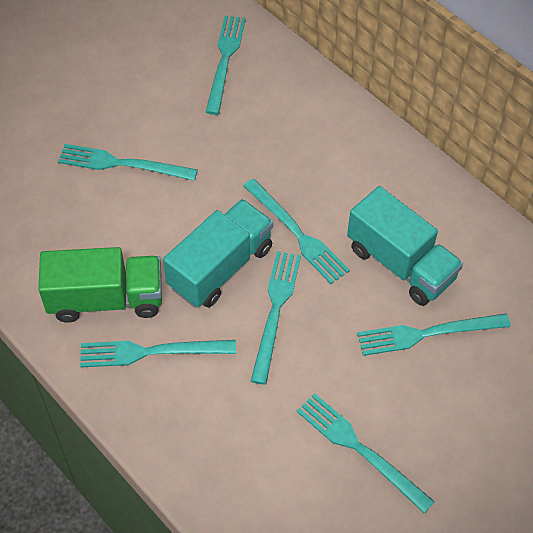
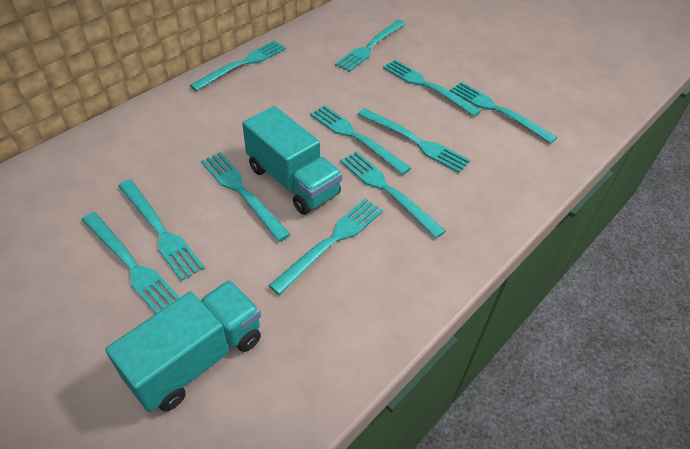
green truck: 1 -> 0
turquoise fork: 7 -> 11

